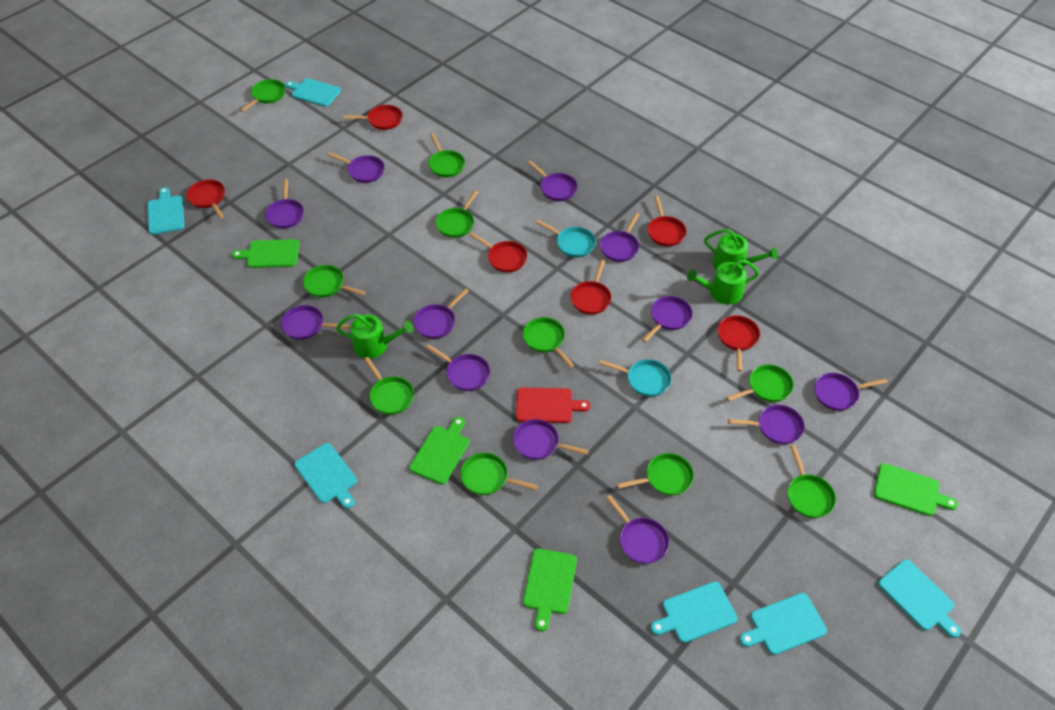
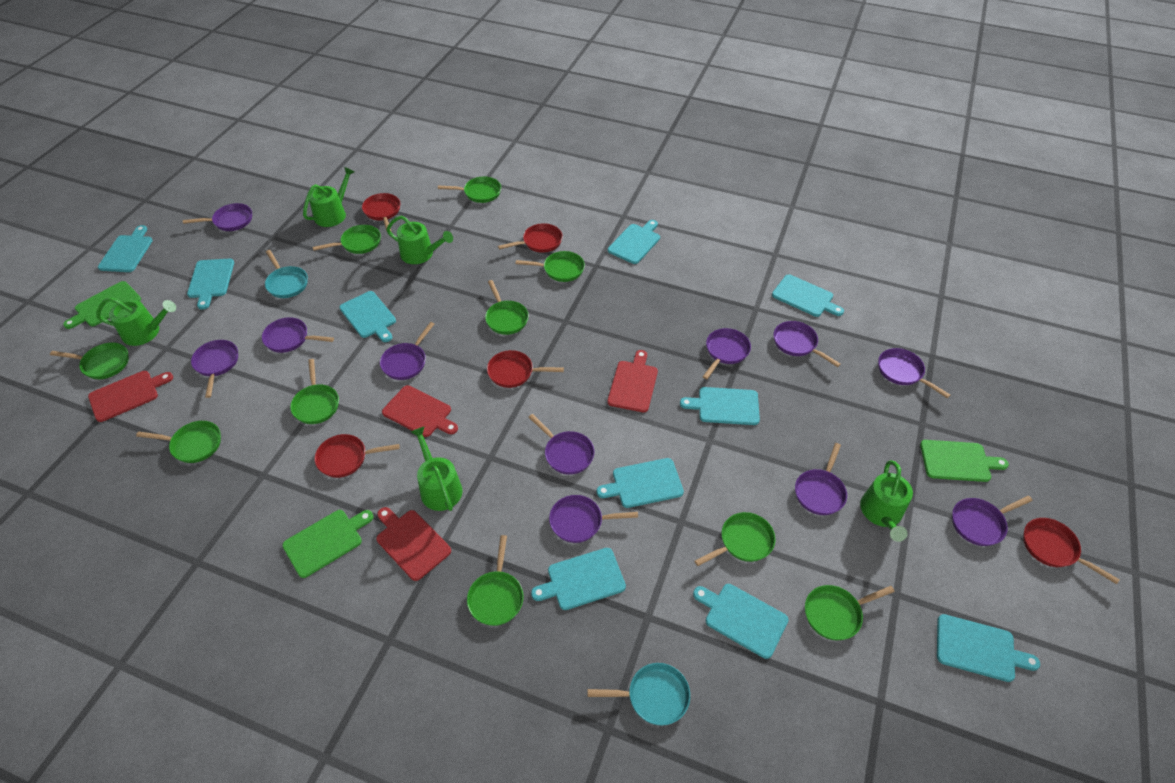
green cutting board: 4 -> 3
green watering can: 3 -> 5
purple pan: 12 -> 11
red cutting board: 1 -> 4
red pan: 6 -> 5
turquoise cutting board: 6 -> 10

